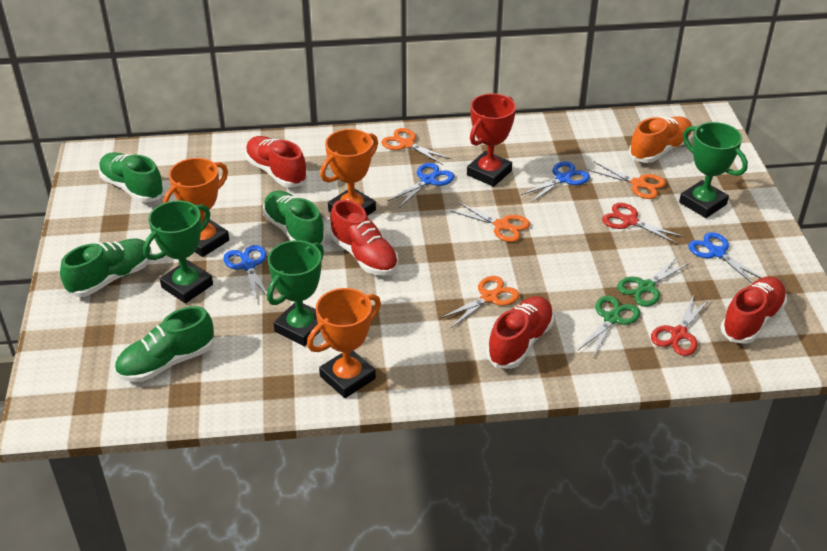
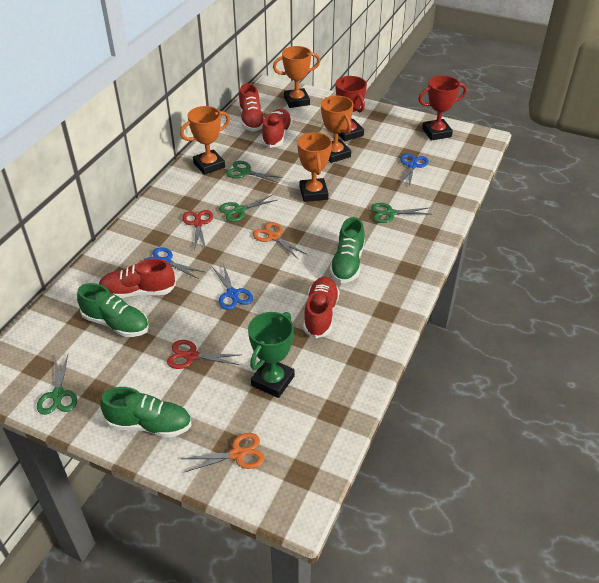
blue scissors: 4 -> 3
green scissors: 2 -> 4
green shoe: 4 -> 3
green trophy: 3 -> 1
orange scissors: 4 -> 2
orange shoe: 1 -> 0
orange trophy: 3 -> 4
red trophy: 1 -> 2

